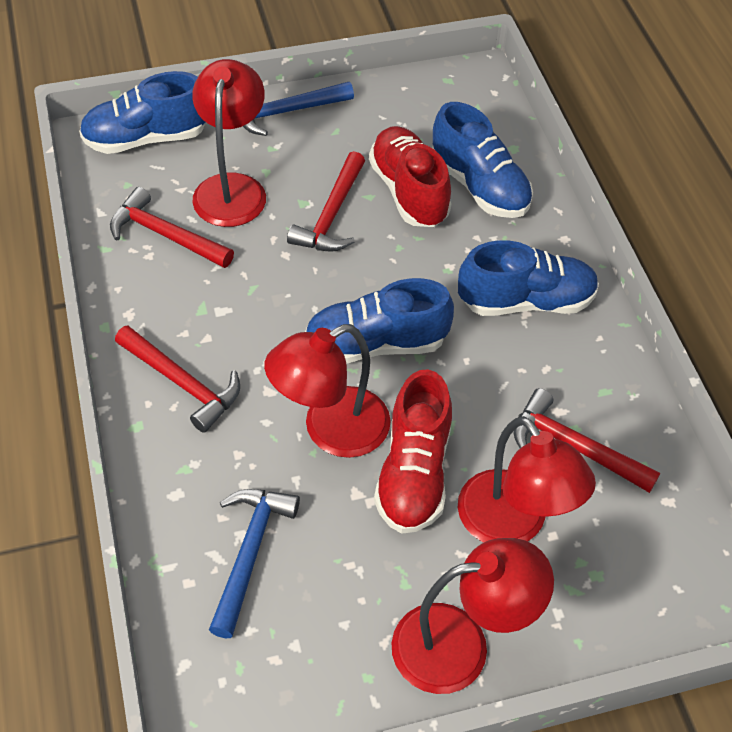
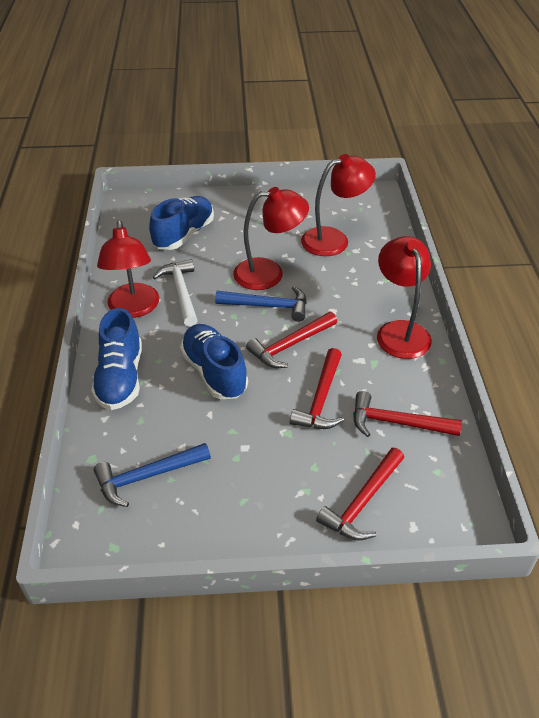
blue shoe: 4 -> 3
red shoe: 2 -> 0
white hammer: 0 -> 1

